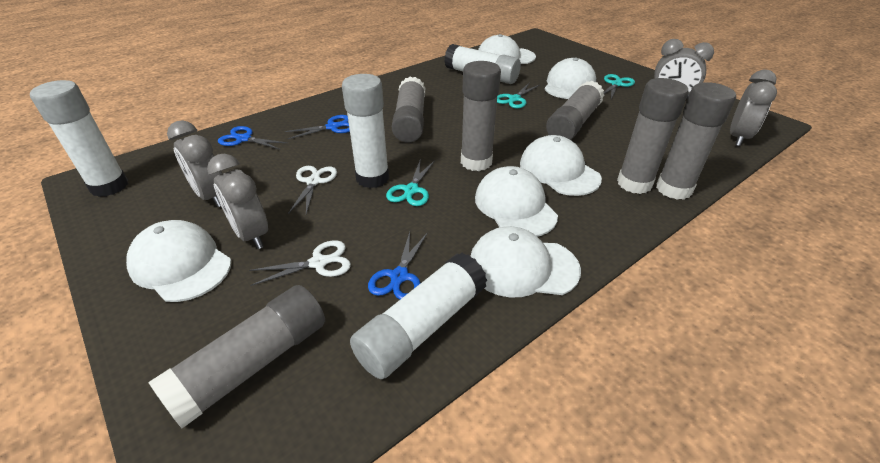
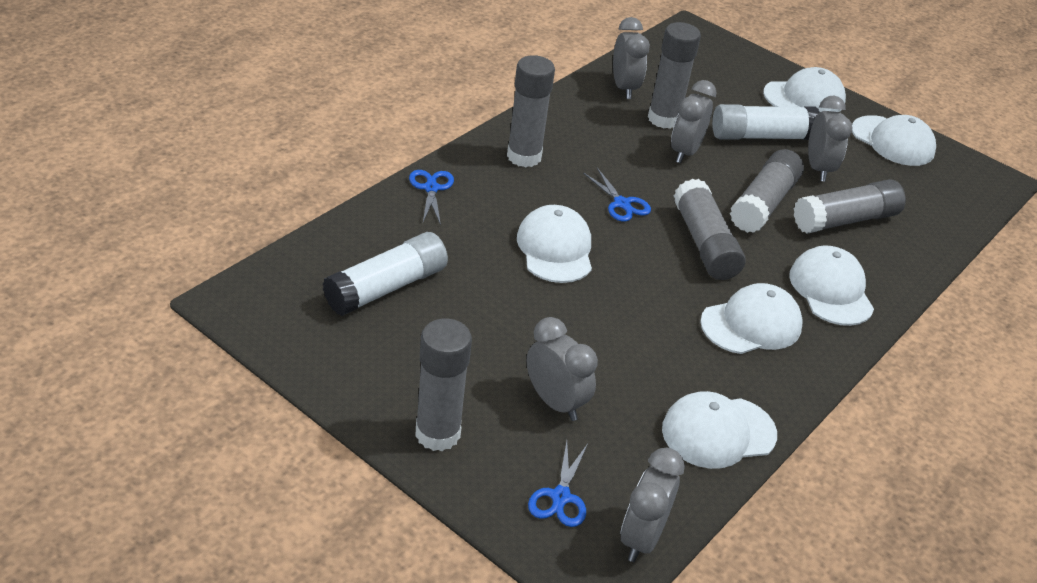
grey clock: 4 -> 5
turquoise scissors: 3 -> 0
white glue stick: 4 -> 2
white scissors: 2 -> 0

